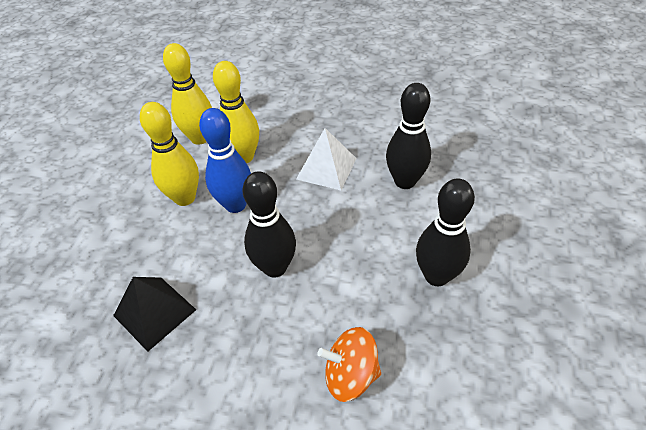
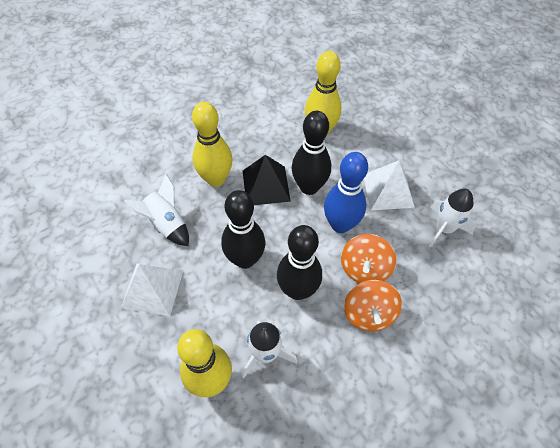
orange spinning top: 1 -> 2
white pyramid: 1 -> 2
white rocket: 0 -> 3

